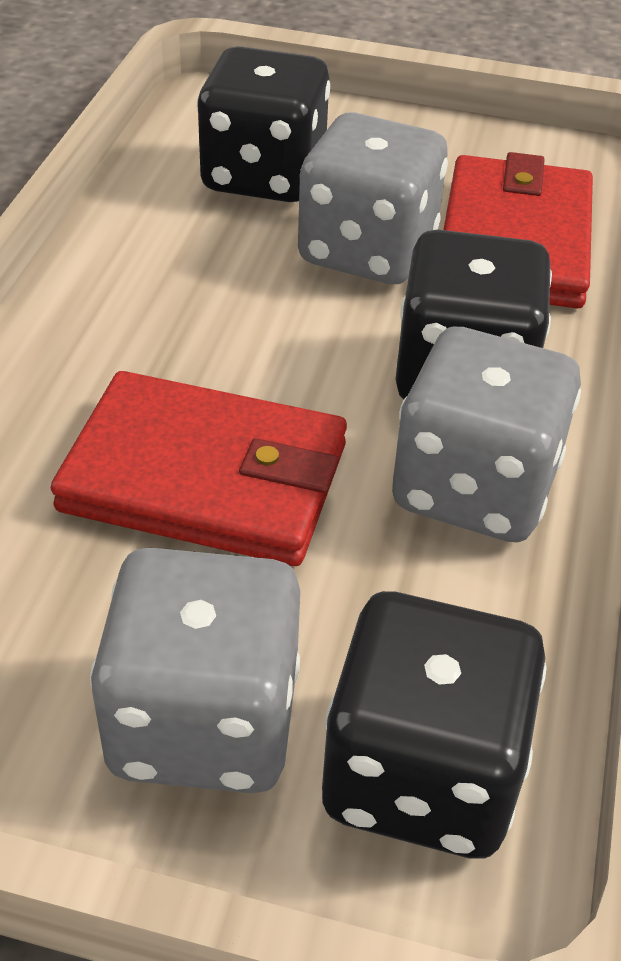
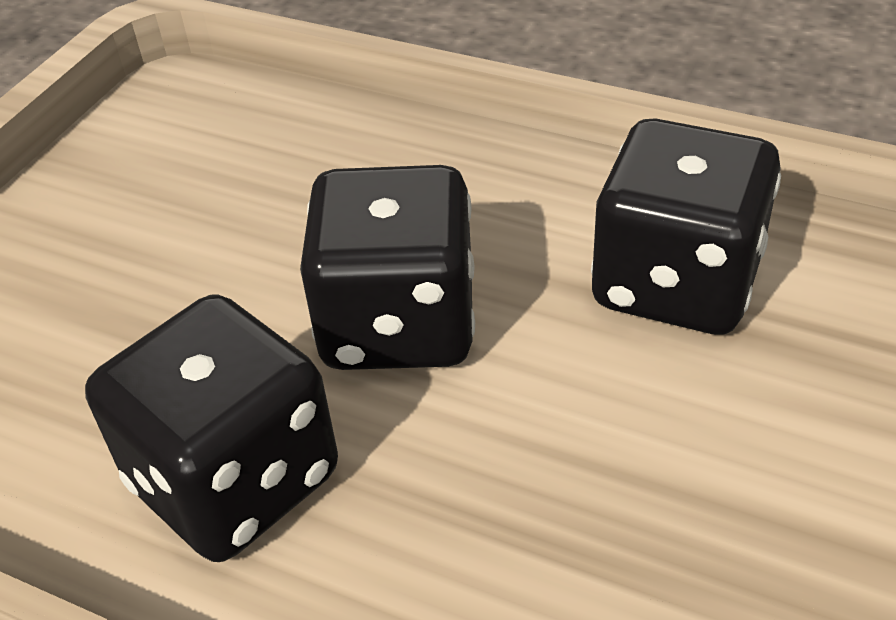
grey dice: 3 -> 0
red wallet: 2 -> 0

